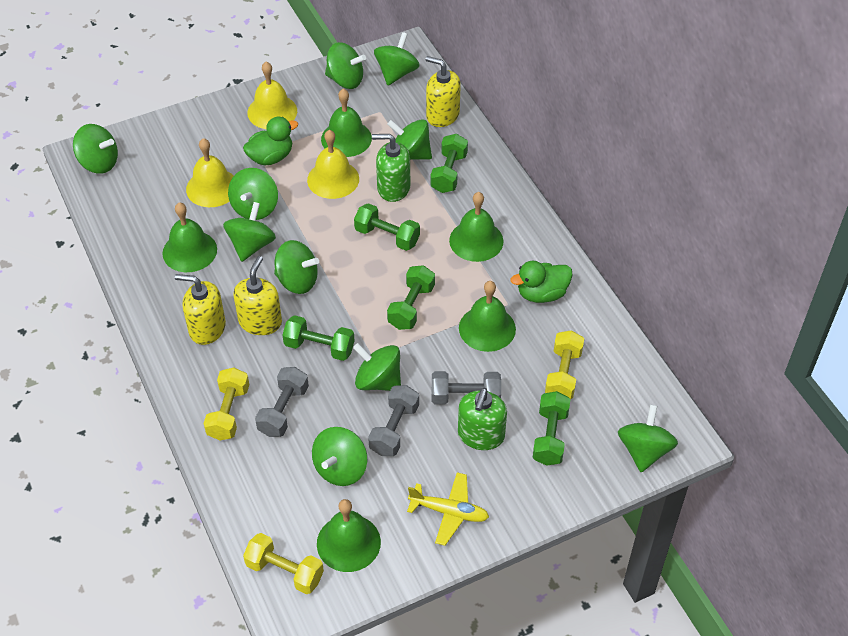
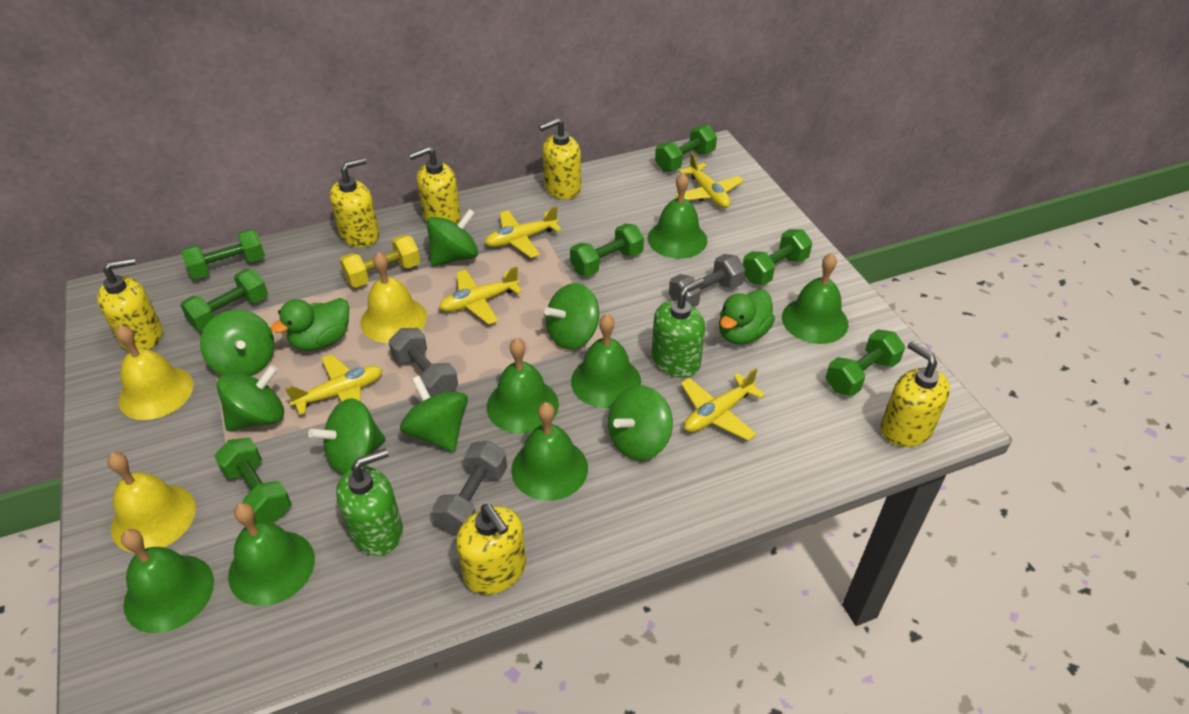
green bell: 5 -> 7
green dumbbell: 5 -> 7
green spinning top: 10 -> 7
yellow dumbbell: 3 -> 1
yellow plane: 1 -> 5
yellow soap dispenser: 3 -> 6

